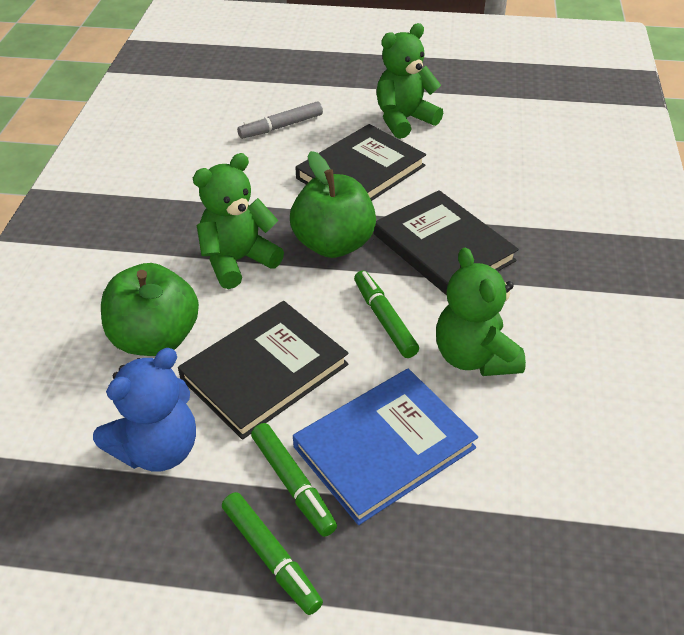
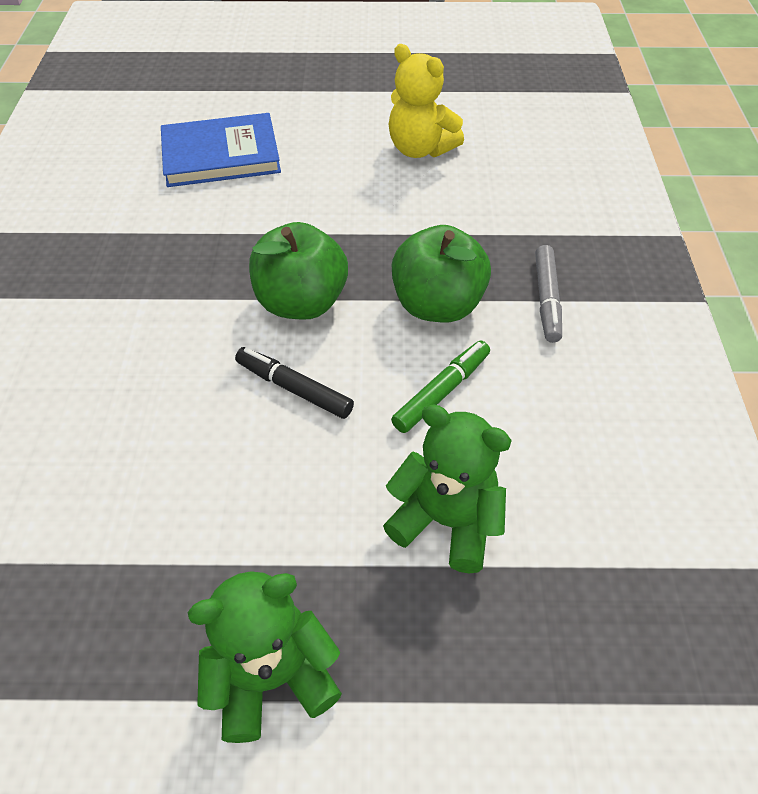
black book: 3 -> 0
black marker: 0 -> 1
blue teddy bear: 1 -> 0
green marker: 3 -> 1
green teddy bear: 3 -> 2
yellow teddy bear: 0 -> 1

